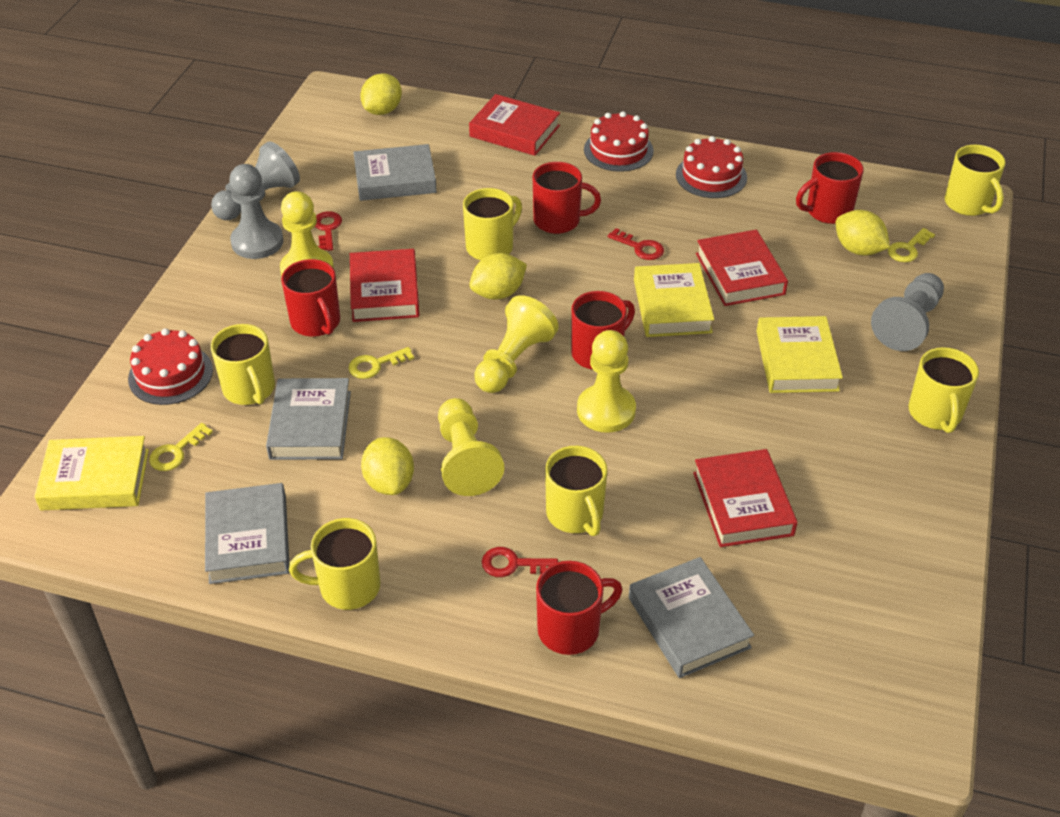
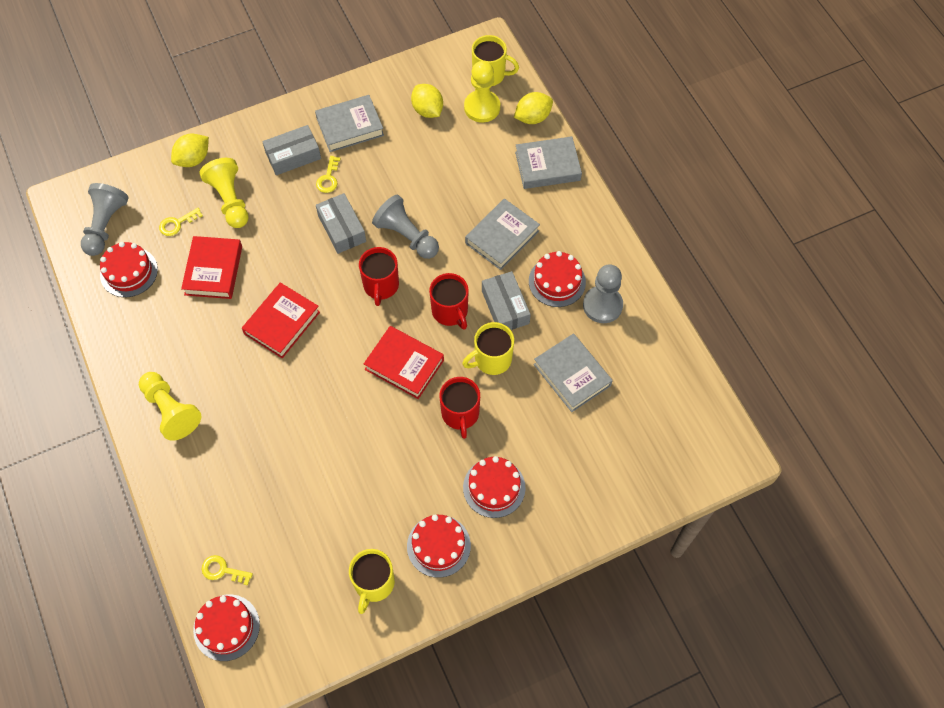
grey box: 0 -> 3
red book: 4 -> 3
red cake: 3 -> 5
red key: 3 -> 0
red mug: 5 -> 3
yellow book: 3 -> 0
yellow lemon: 4 -> 3
yellow mug: 6 -> 3
yellow pawn: 4 -> 3

